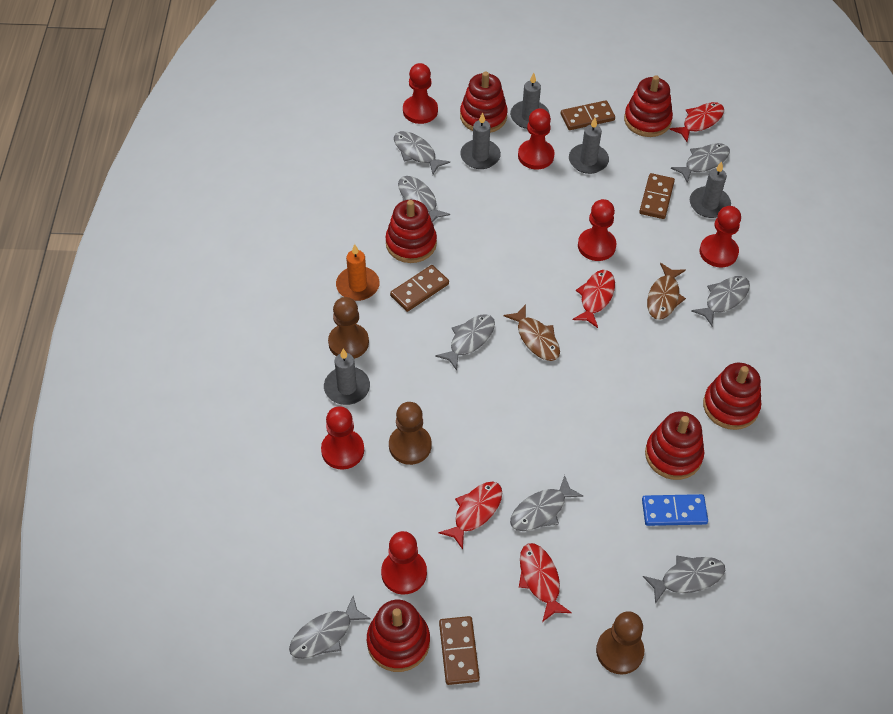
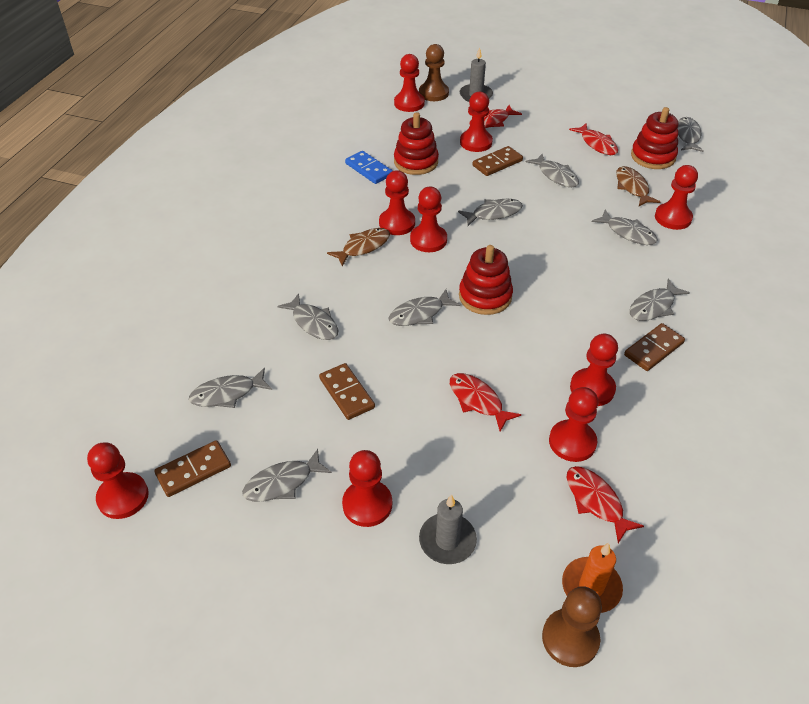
brown pawn: 3 -> 2
grey candle: 5 -> 2
grey fish: 8 -> 9
red pawn: 6 -> 9
red stacking toy: 6 -> 3

